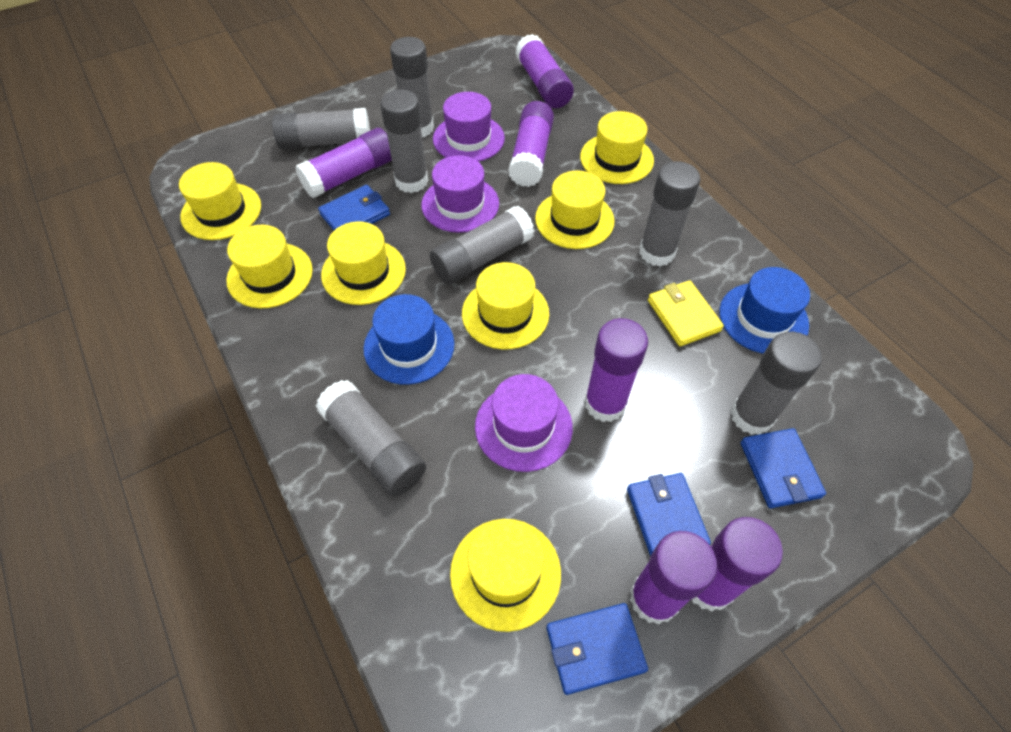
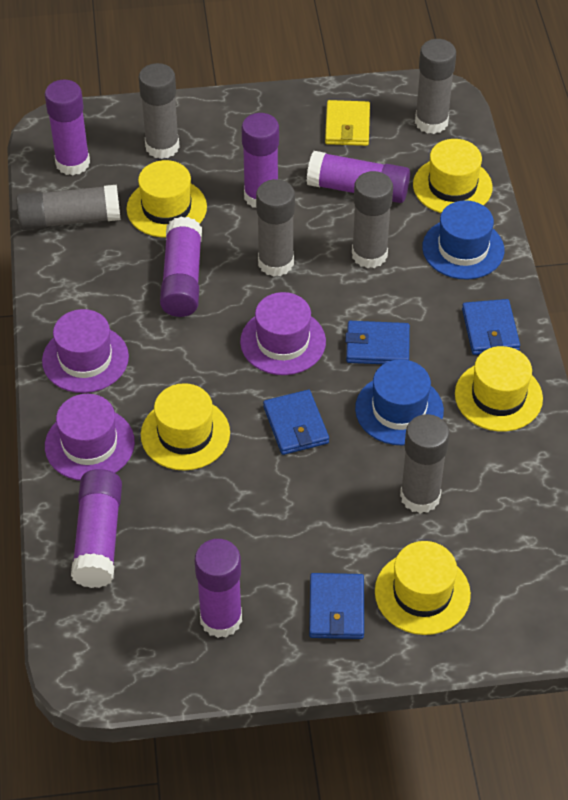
grey glue stick: 7 -> 6
yellow hat: 7 -> 5

